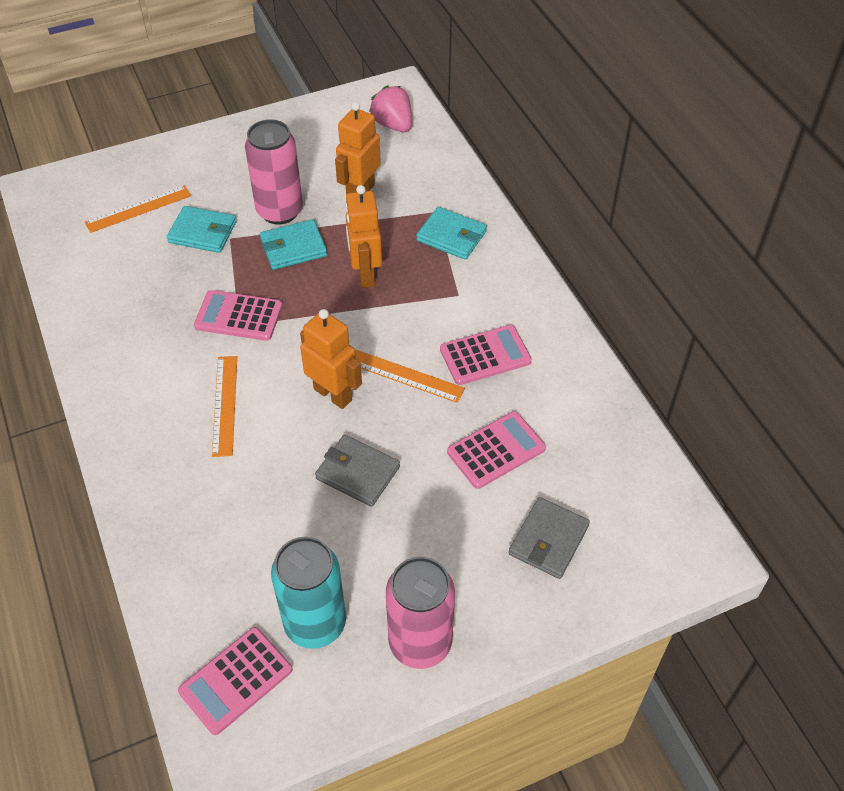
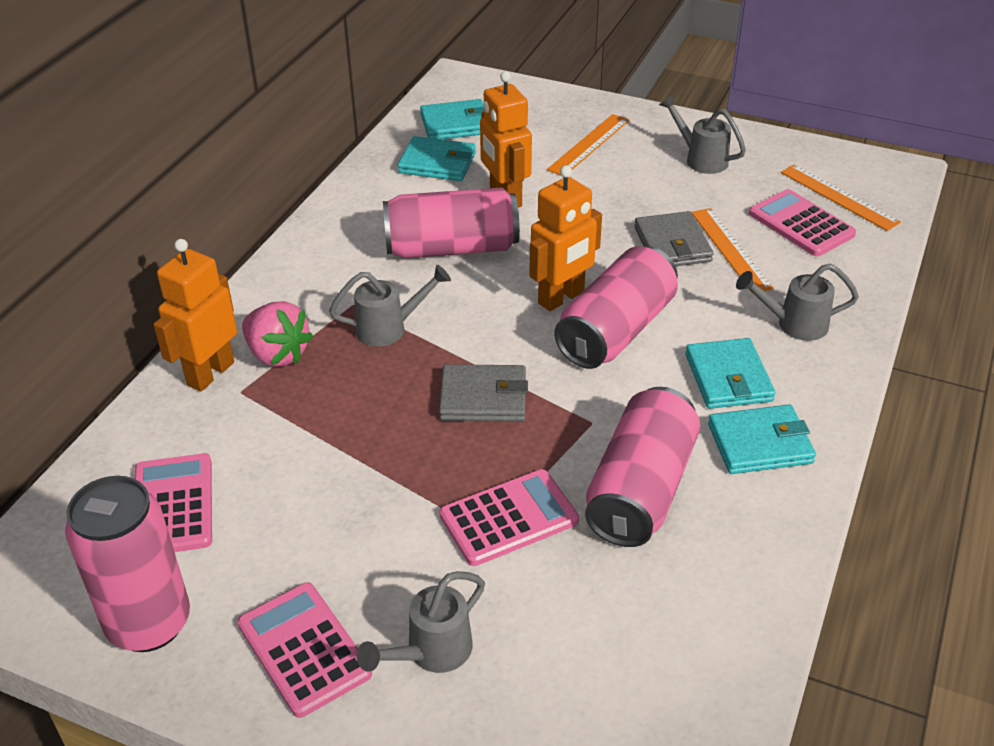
grey watering can: 0 -> 4
pink can: 2 -> 4
turquoise can: 1 -> 0
turquoise wallet: 3 -> 4

